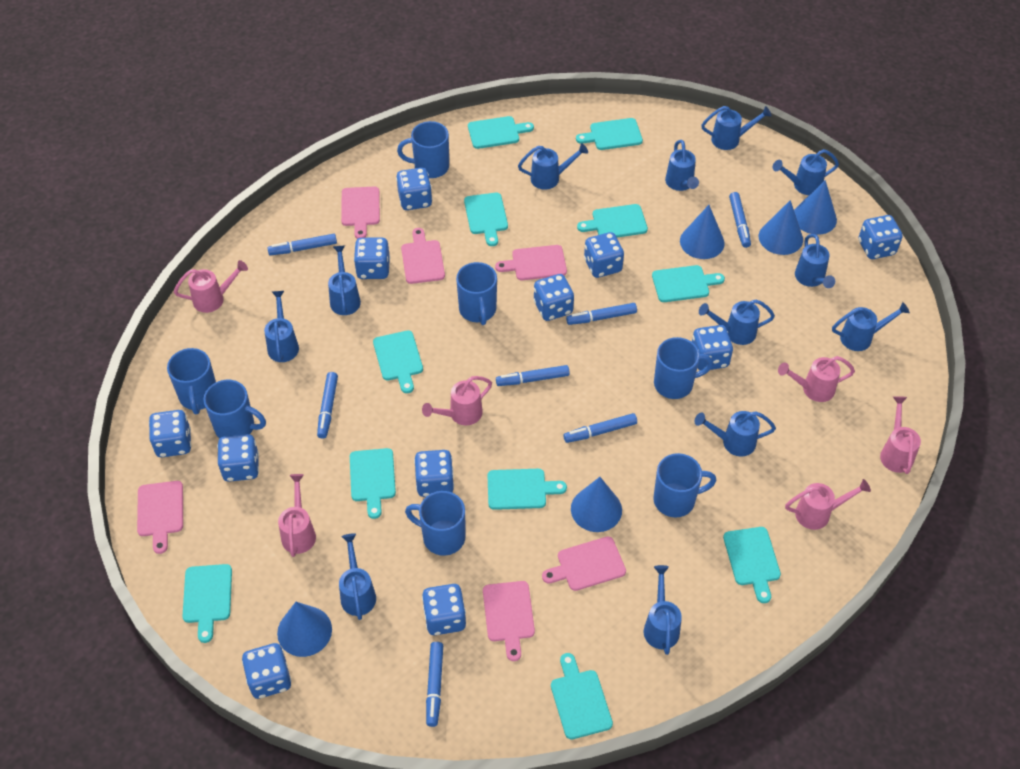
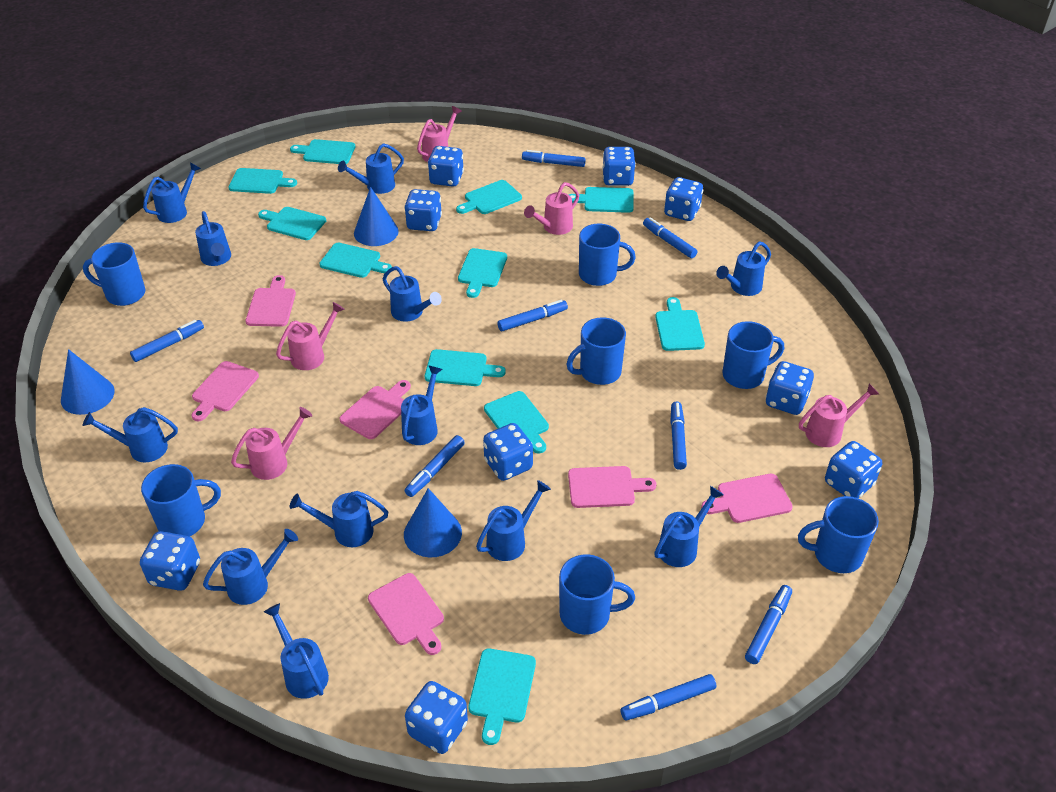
blue cone: 5 -> 3
blue dice: 11 -> 9
blue marker: 7 -> 8
pink watering can: 6 -> 5

